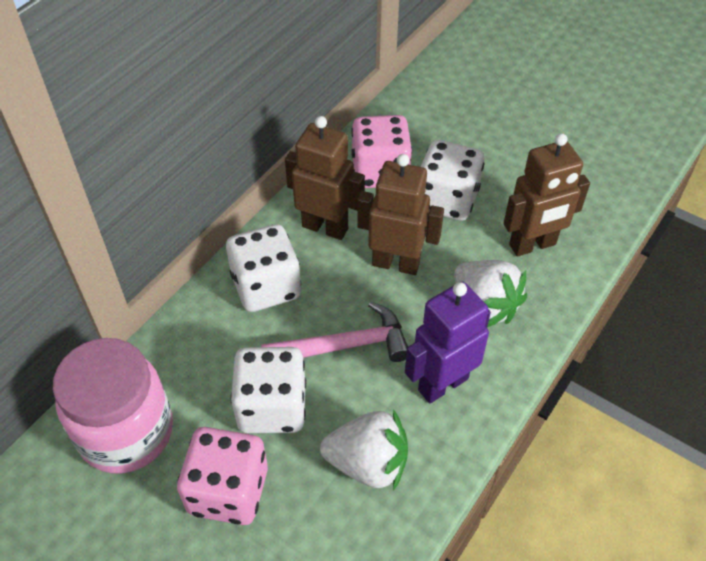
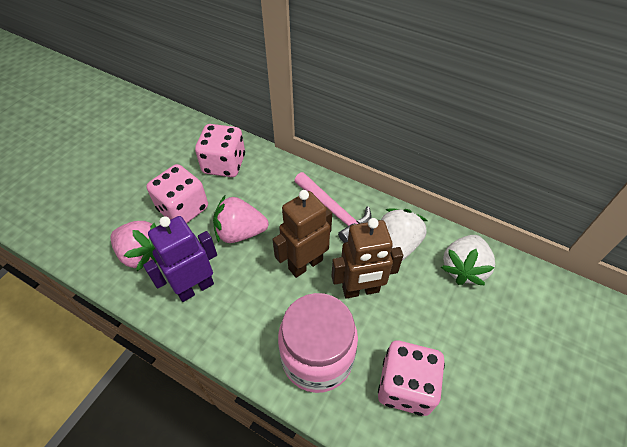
brown robot: 3 -> 2
pink dice: 2 -> 3
pink strawberry: 0 -> 2
white dice: 3 -> 0

